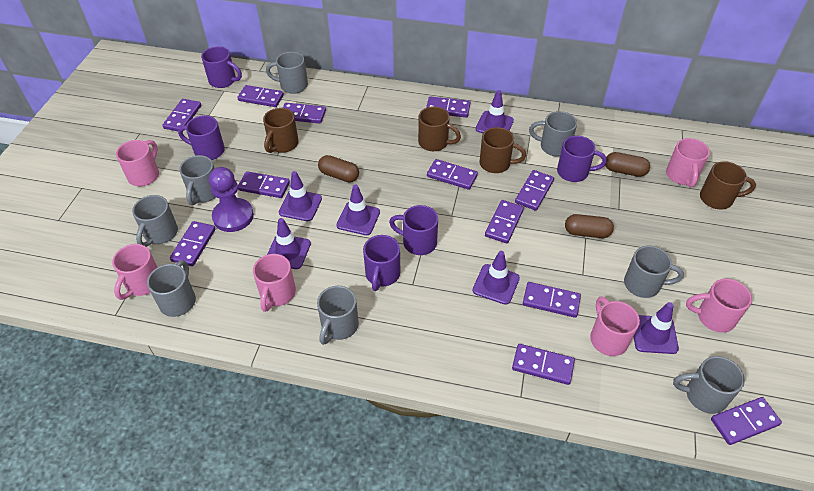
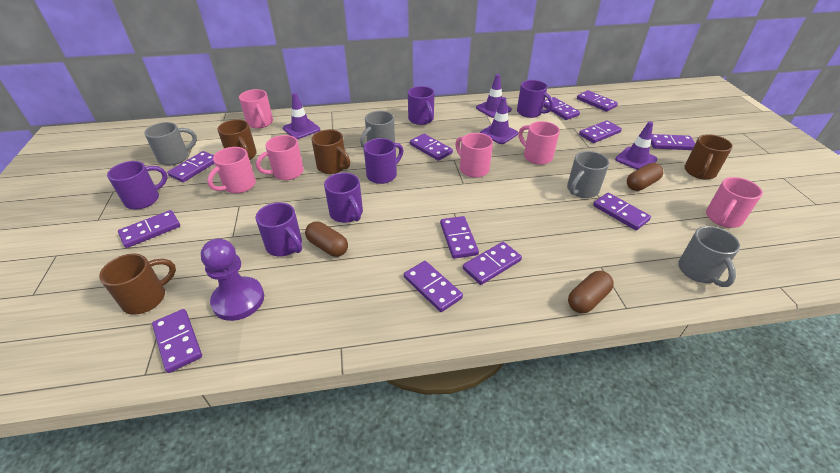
grey mug: 8 -> 4
purple mug: 5 -> 6
purple traffic cone: 6 -> 4

